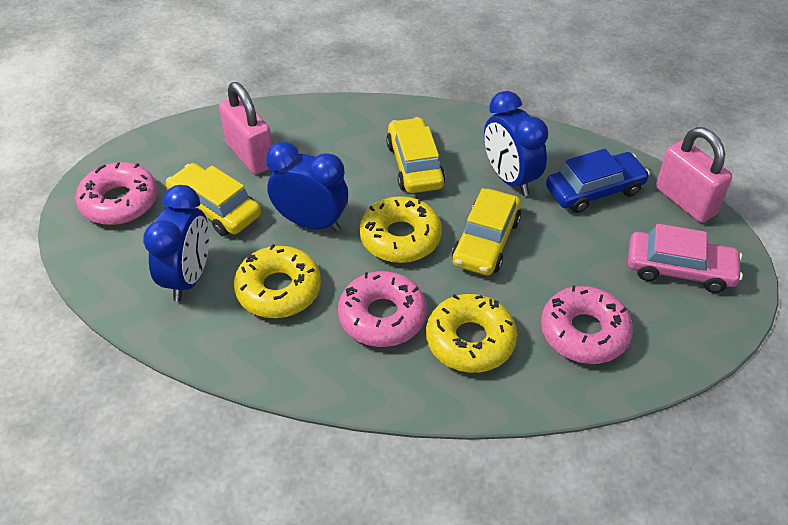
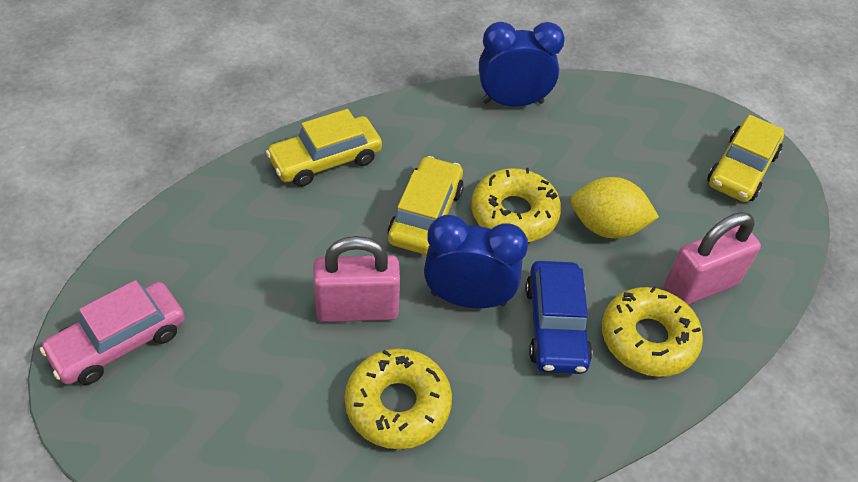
blue clock: 3 -> 2
pink donut: 3 -> 0
yellow lemon: 0 -> 1

